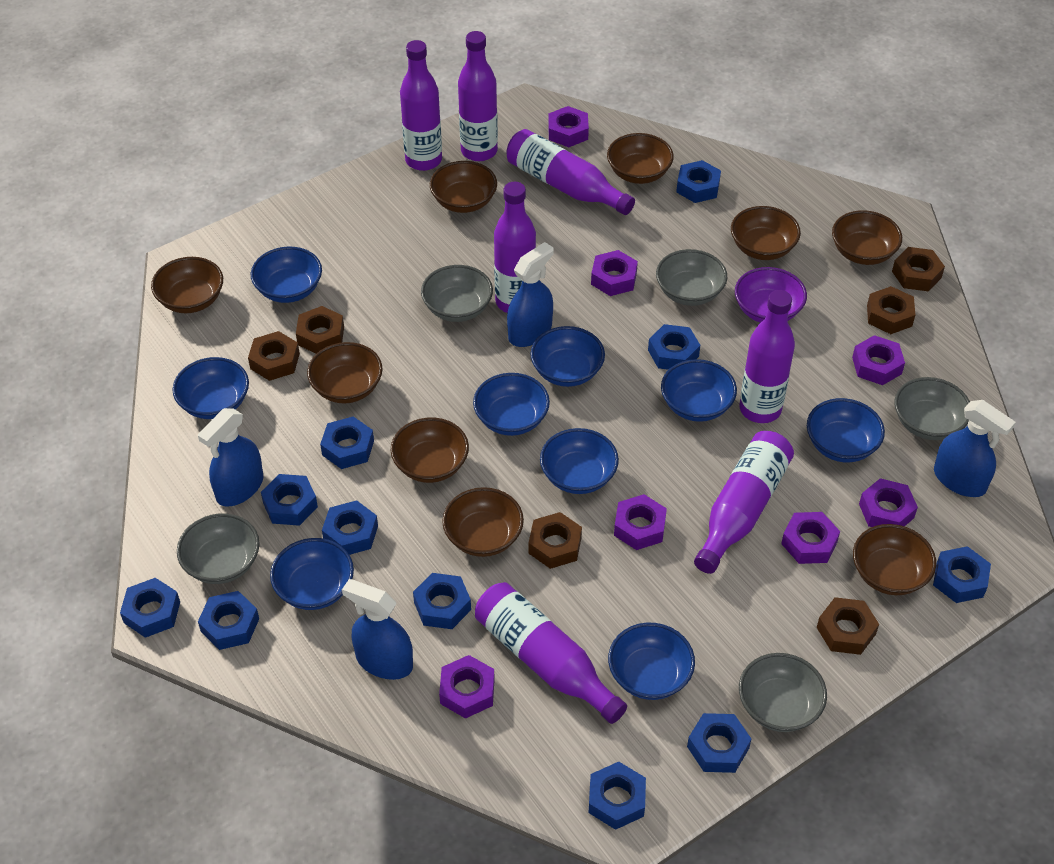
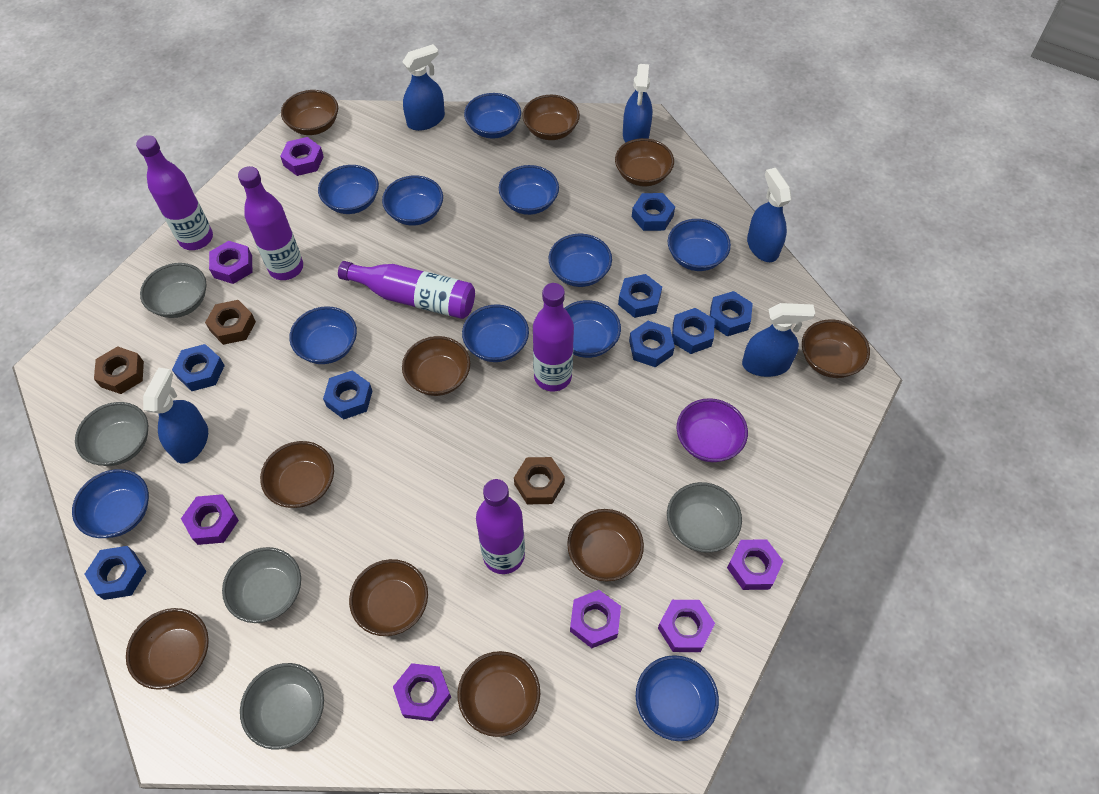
blue bowl: 9 -> 11
blue nut: 11 -> 8
blue spray bottle: 4 -> 5
brown bowl: 9 -> 10
brown nut: 6 -> 3
purple bottle: 7 -> 5

